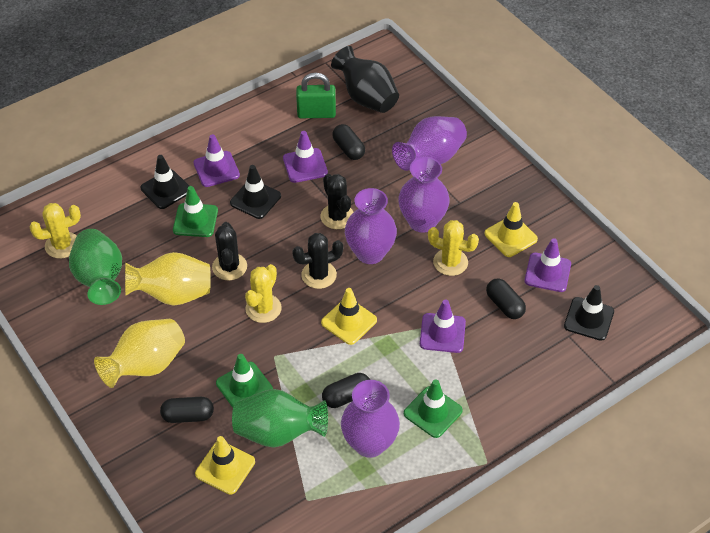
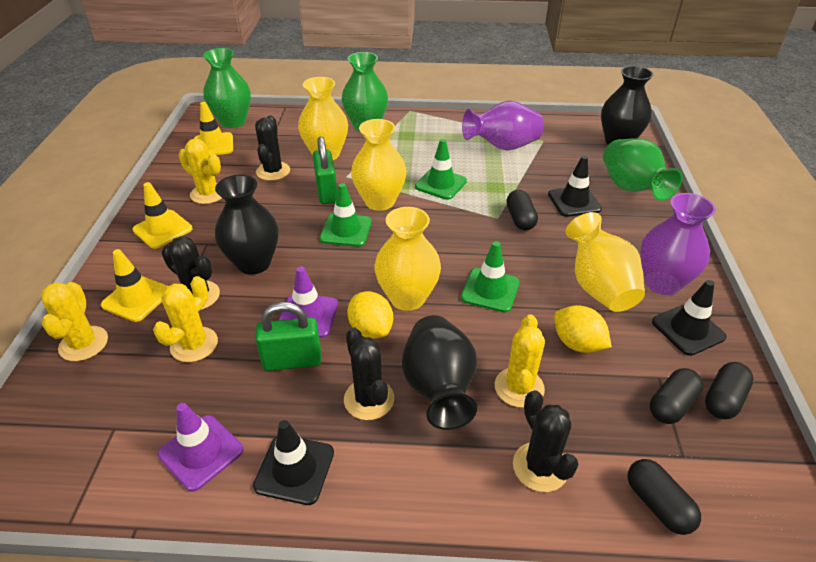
black cactus: 3 -> 4
black vase: 1 -> 3
green padlock: 1 -> 2
green vase: 2 -> 3
purple traffic cone: 4 -> 2
purple vase: 4 -> 2
yellow cactus: 3 -> 4
yellow lemon: 0 -> 2
yellow vase: 2 -> 4

